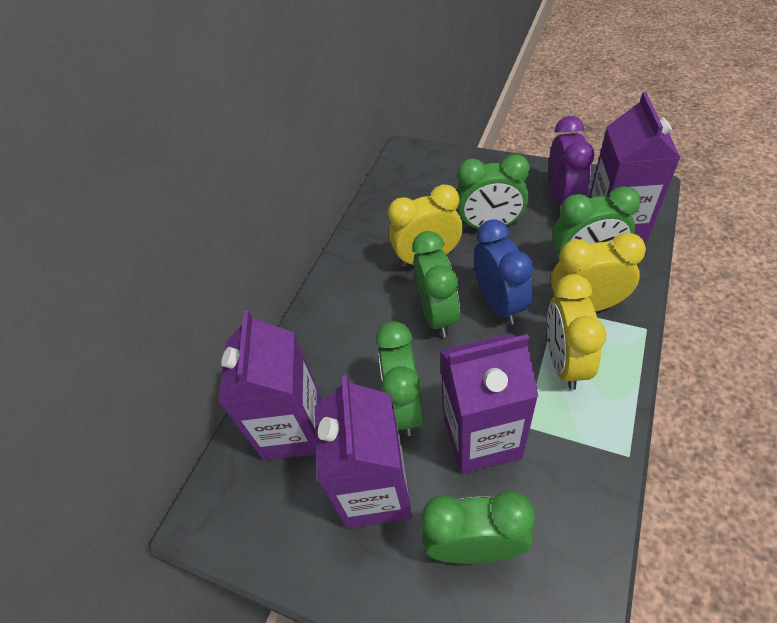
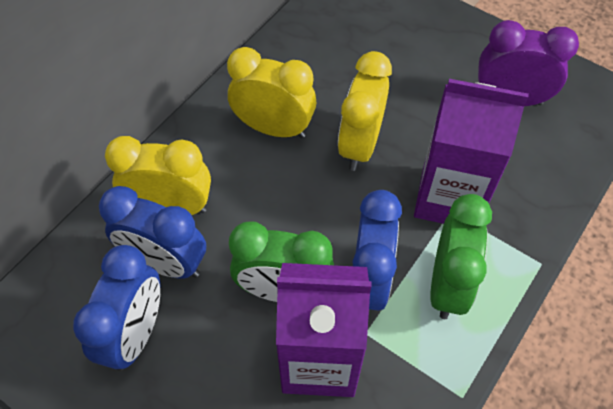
blue clock: 1 -> 3
green clock: 5 -> 2
purple carton: 4 -> 2

